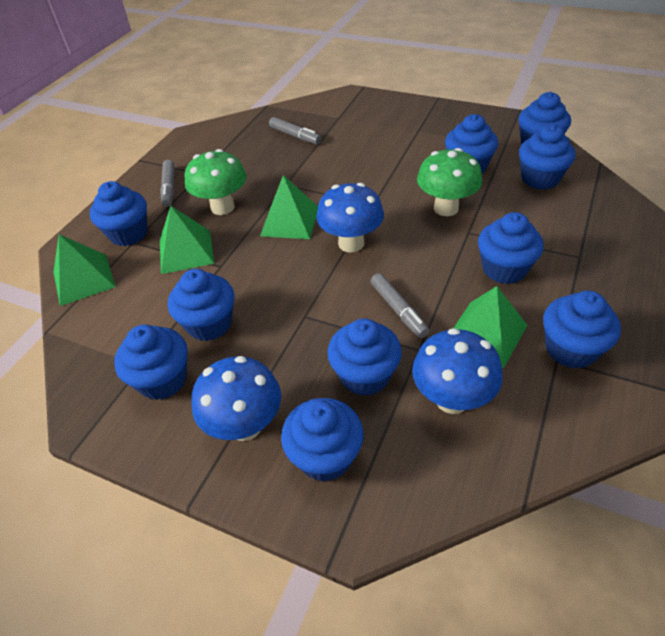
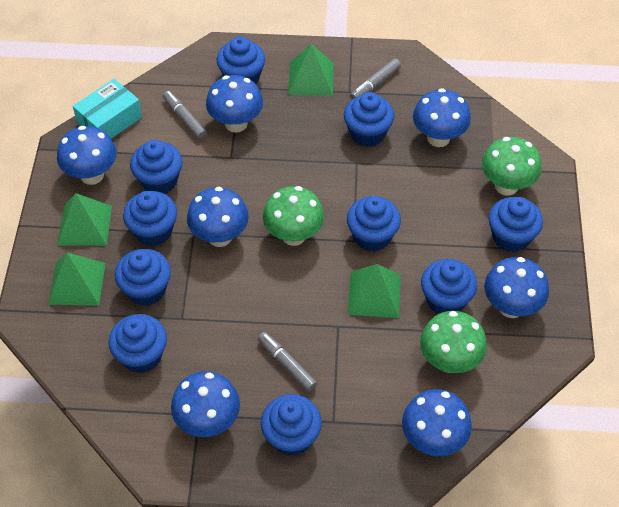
blue mushroom: 3 -> 7
green mushroom: 2 -> 3
turquoise box: 0 -> 1

